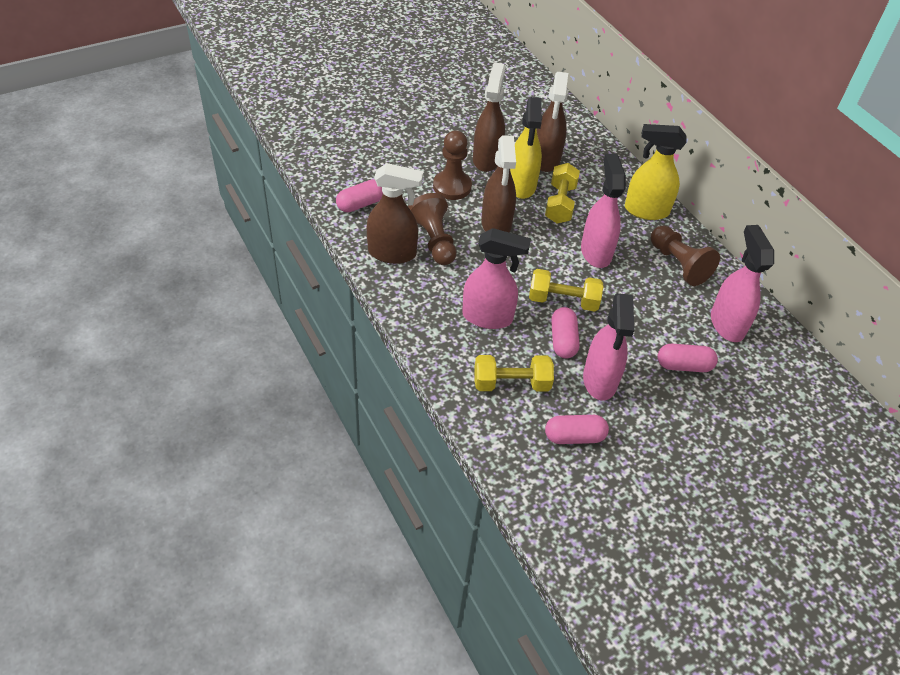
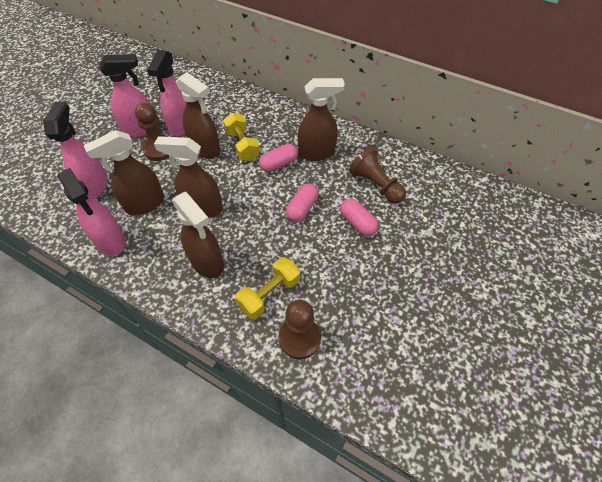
brown spray bottle: 4 -> 5
pink capsule: 4 -> 3
yellow dumbbell: 3 -> 2
yellow spray bottle: 2 -> 0

